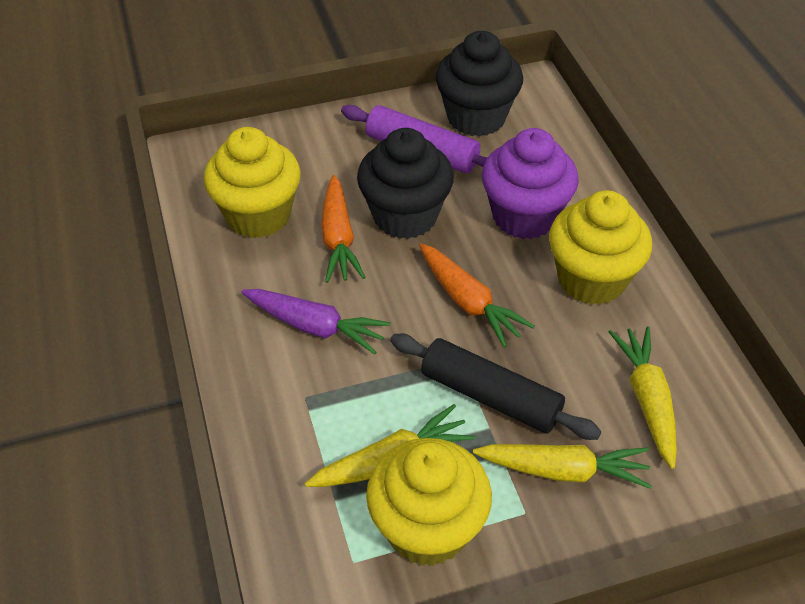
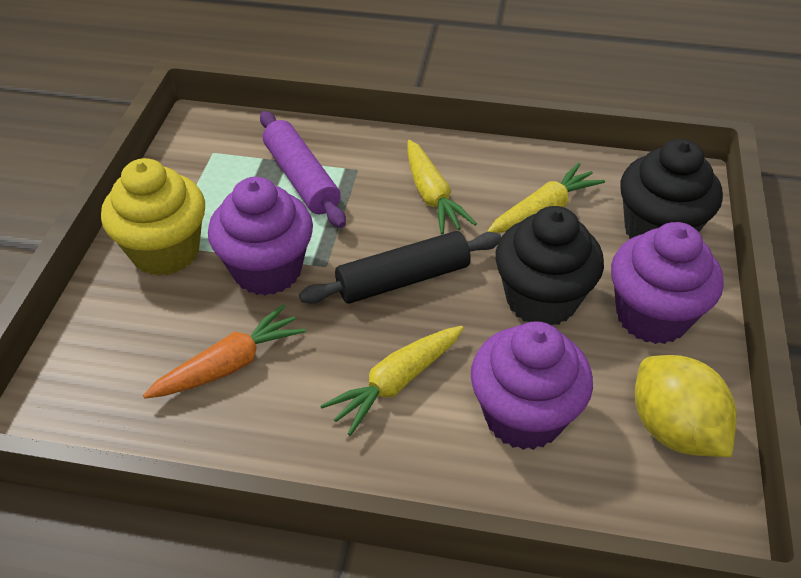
orange carrot: 2 -> 1
purple carrot: 1 -> 0
purple cupcake: 1 -> 3
yellow cupcake: 3 -> 1
yellow lemon: 0 -> 1

